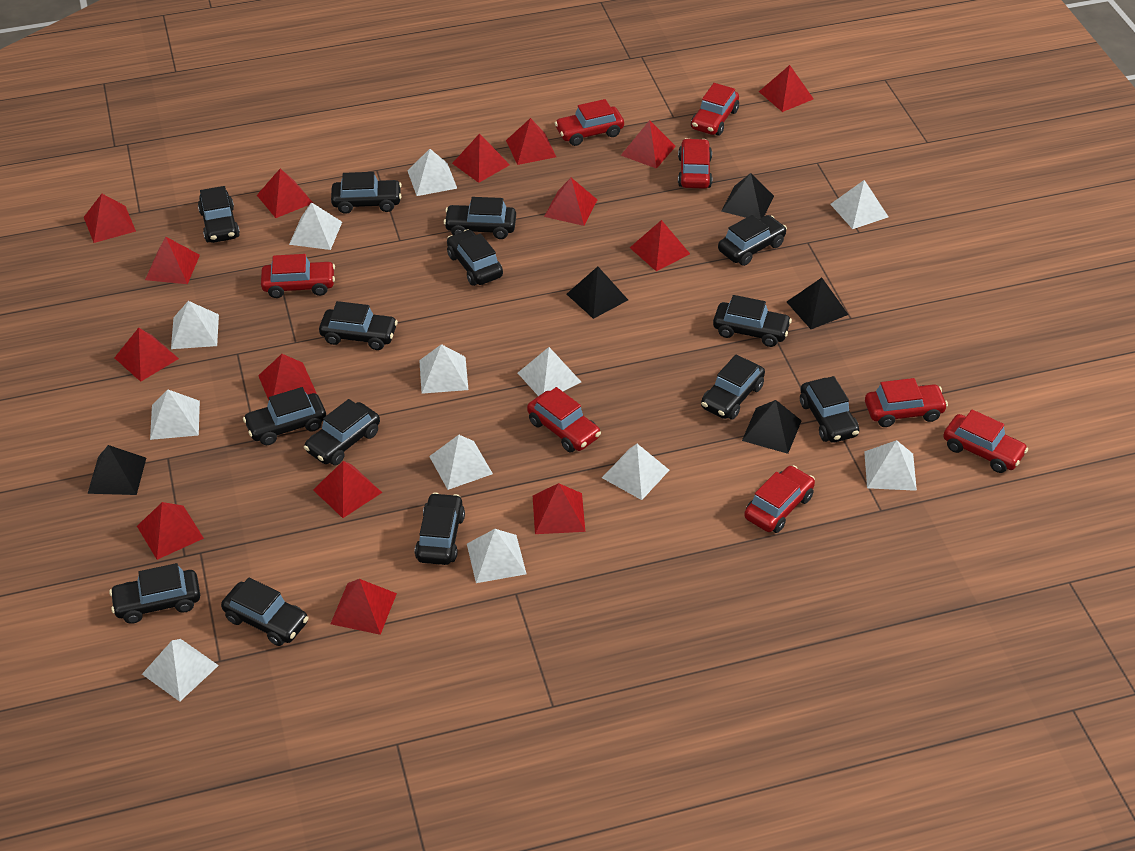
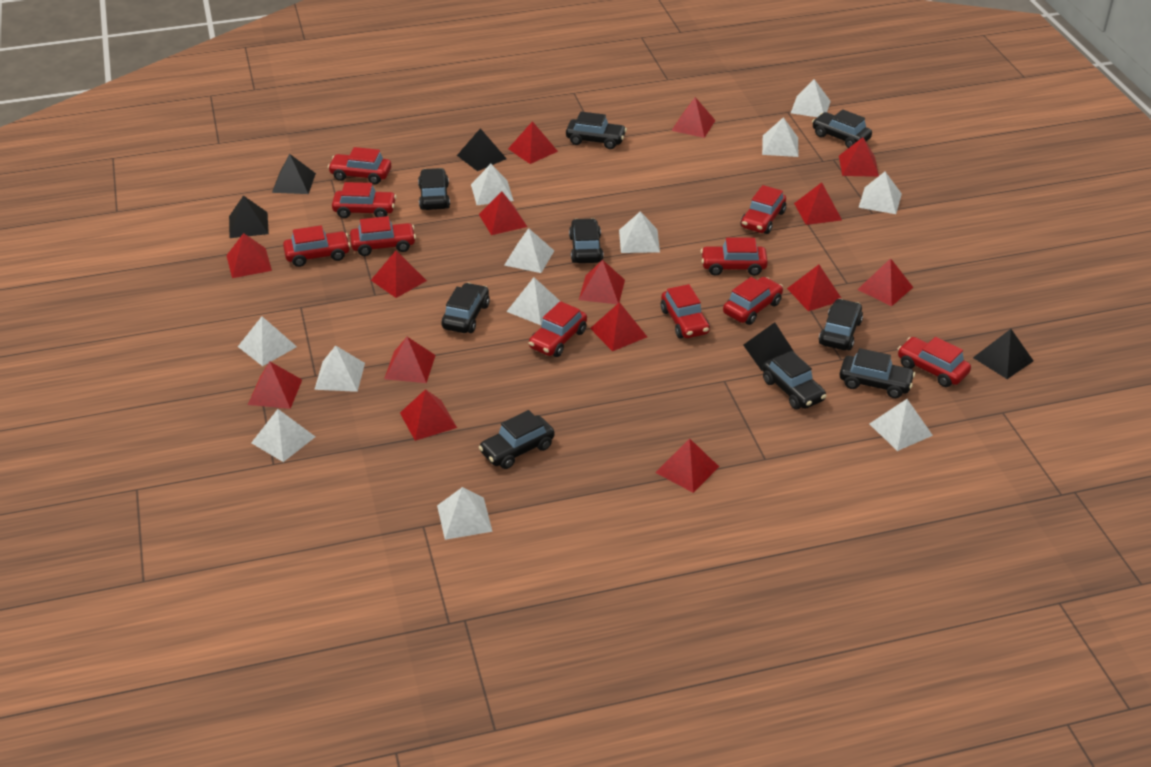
black car: 14 -> 9
red car: 8 -> 10

